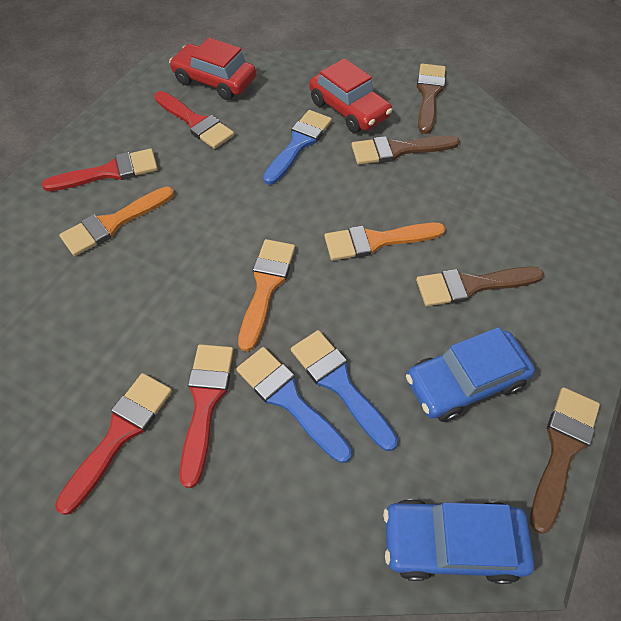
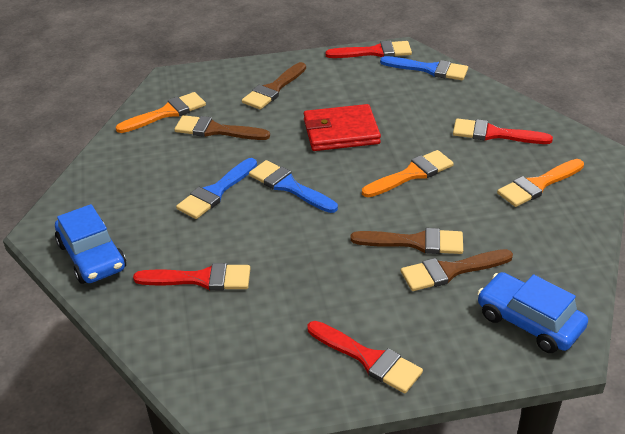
red car: 2 -> 0
red wallet: 0 -> 1

